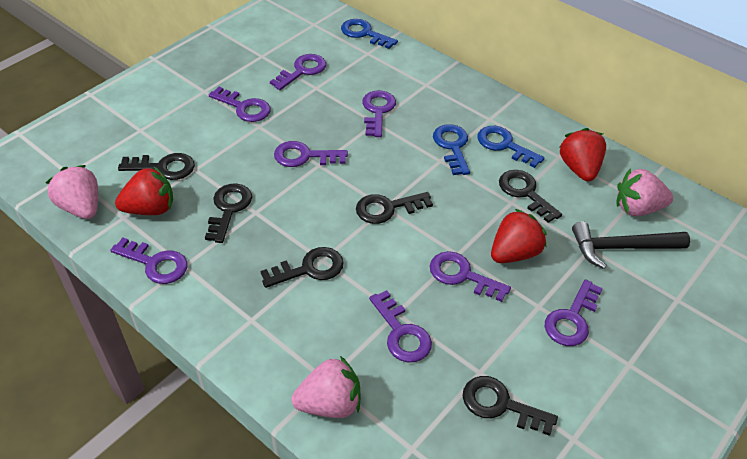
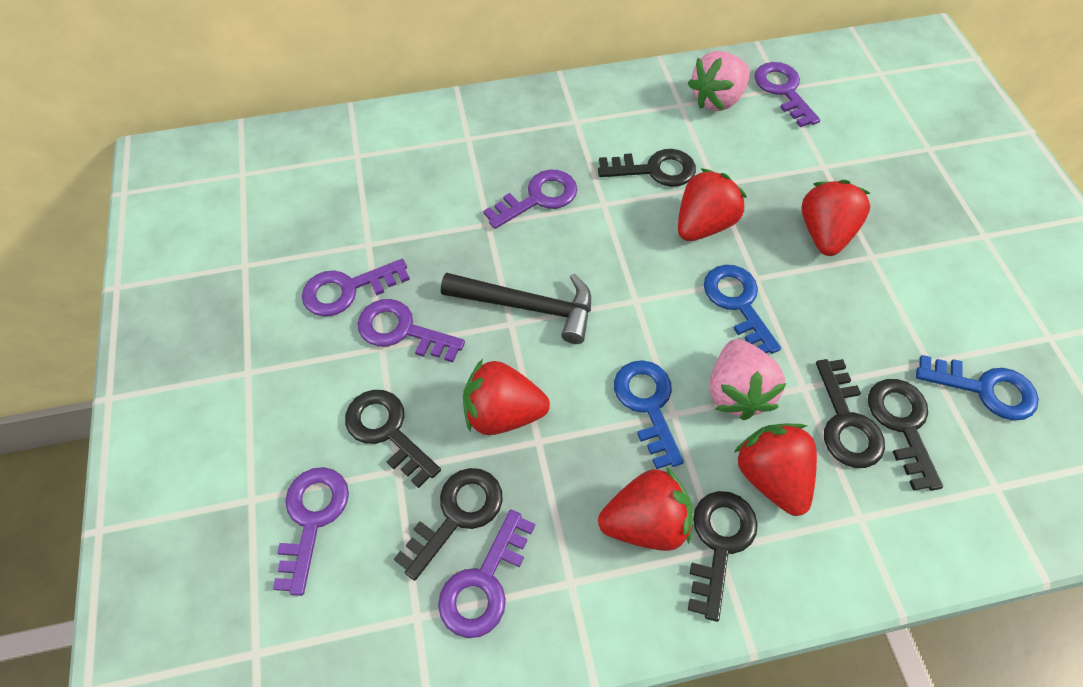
pink strawberry: 3 -> 2
purple key: 8 -> 6
red strawberry: 3 -> 5

